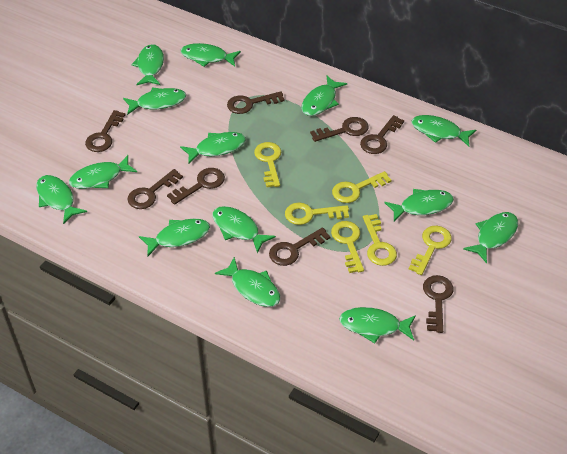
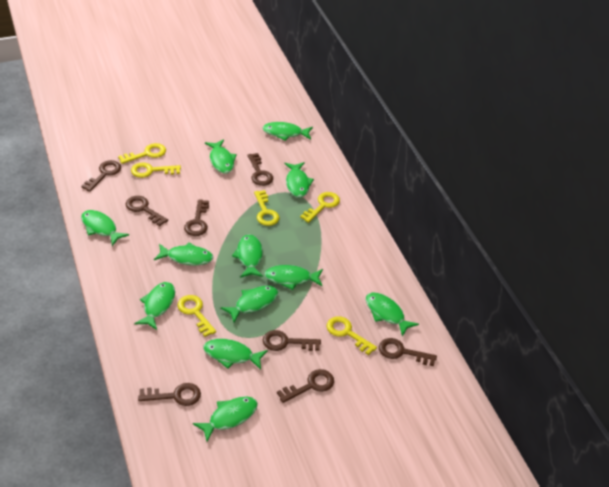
green fish: 14 -> 12

